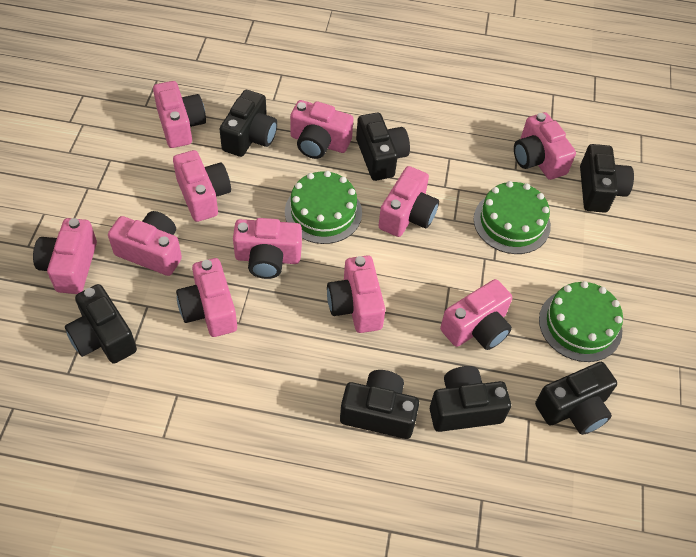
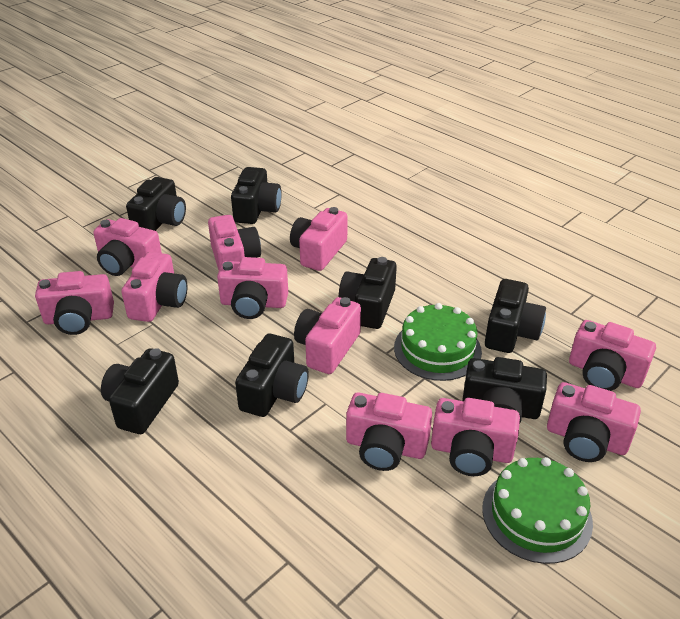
green cake: 3 -> 2

